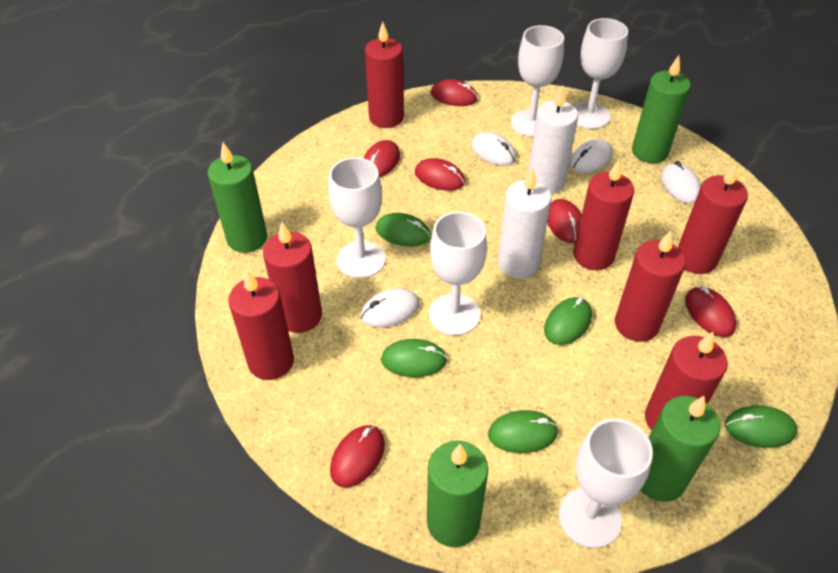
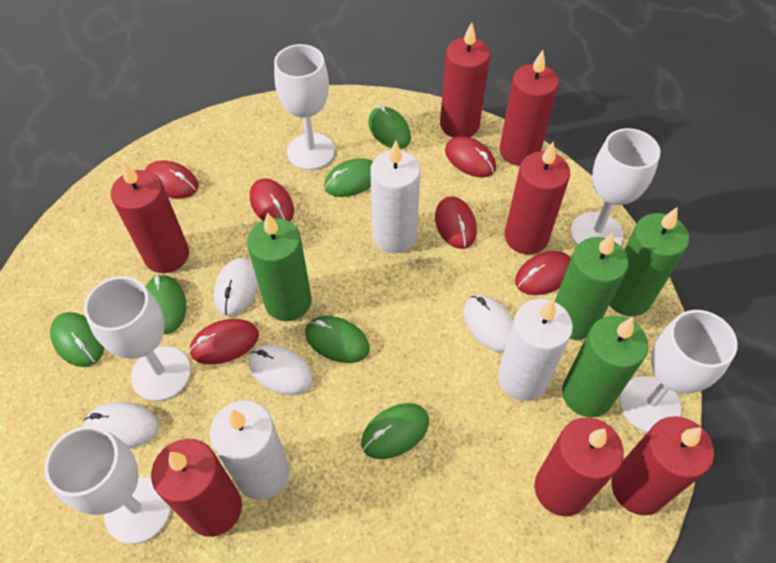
green mouse: 5 -> 6
white candle: 2 -> 3

